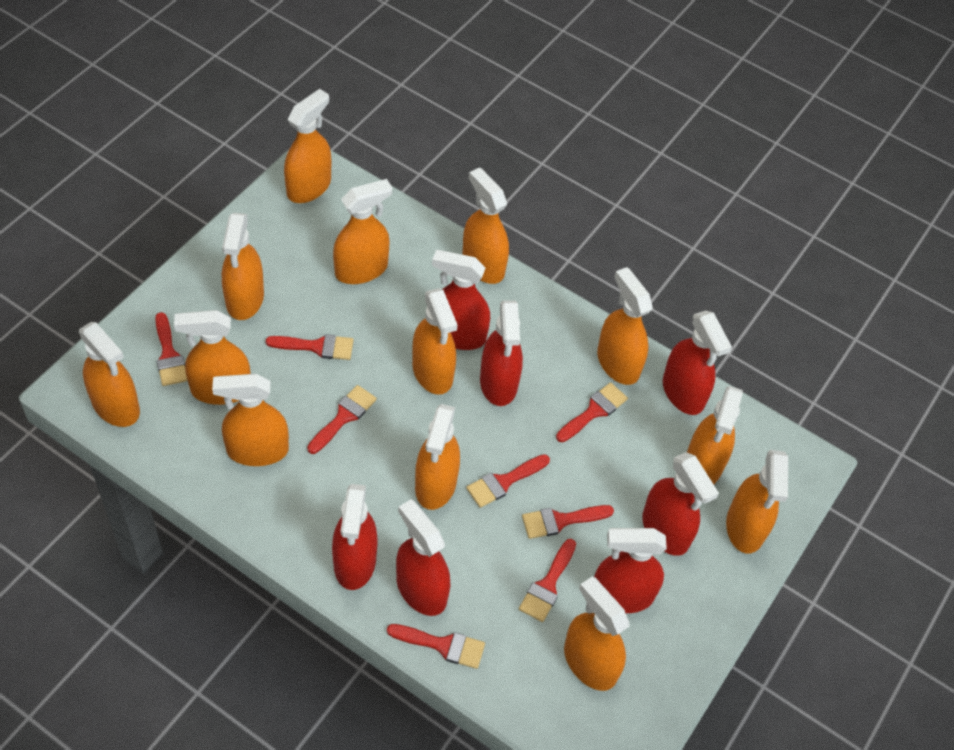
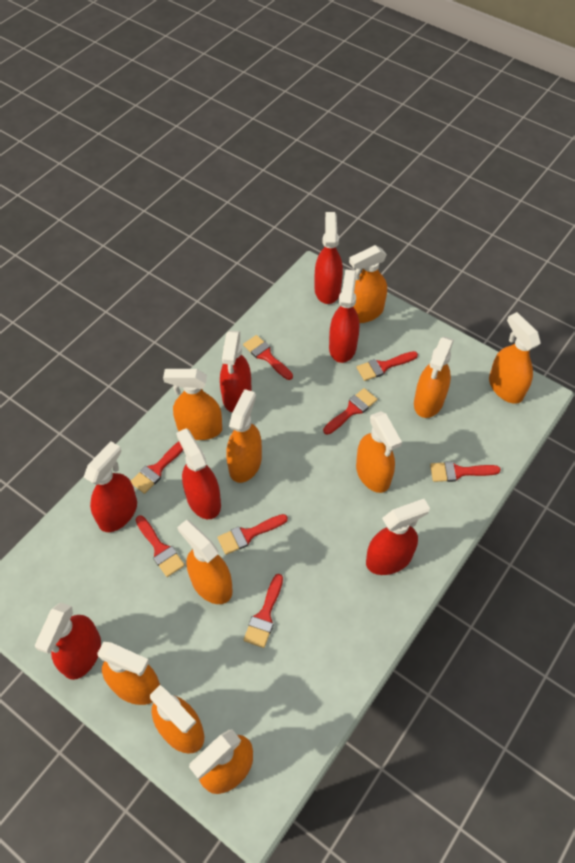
orange spray bottle: 13 -> 10

